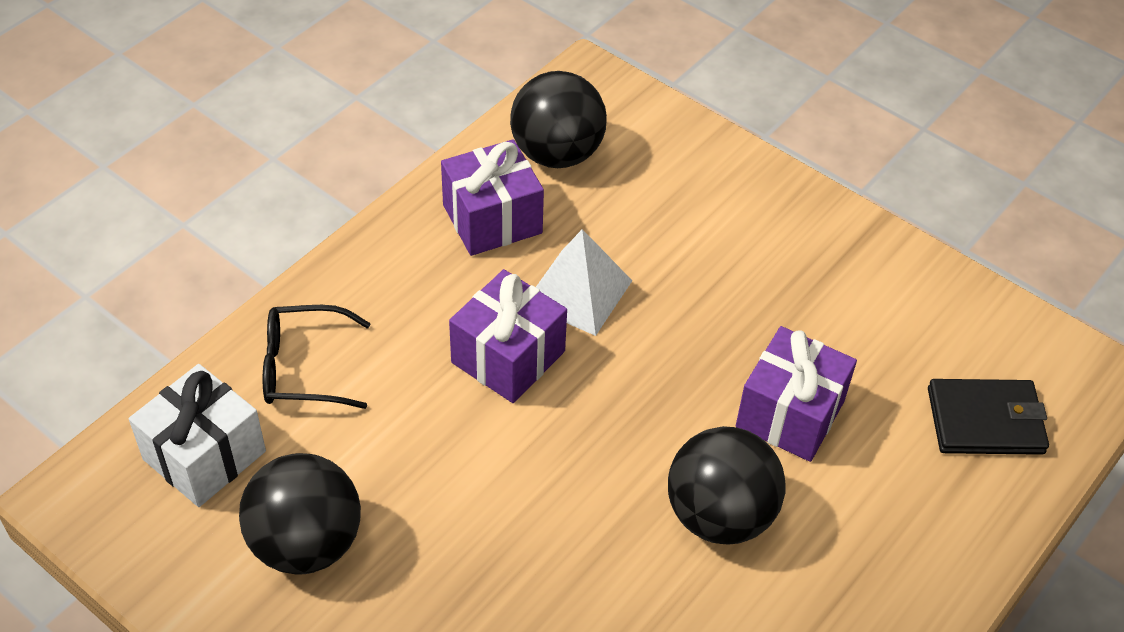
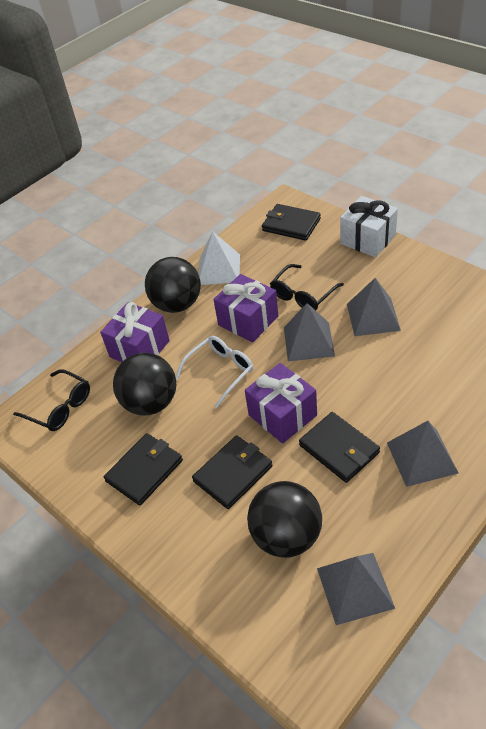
black glasses: 1 -> 2
black wallet: 1 -> 4
grey pyramid: 0 -> 4
white glasses: 0 -> 1

